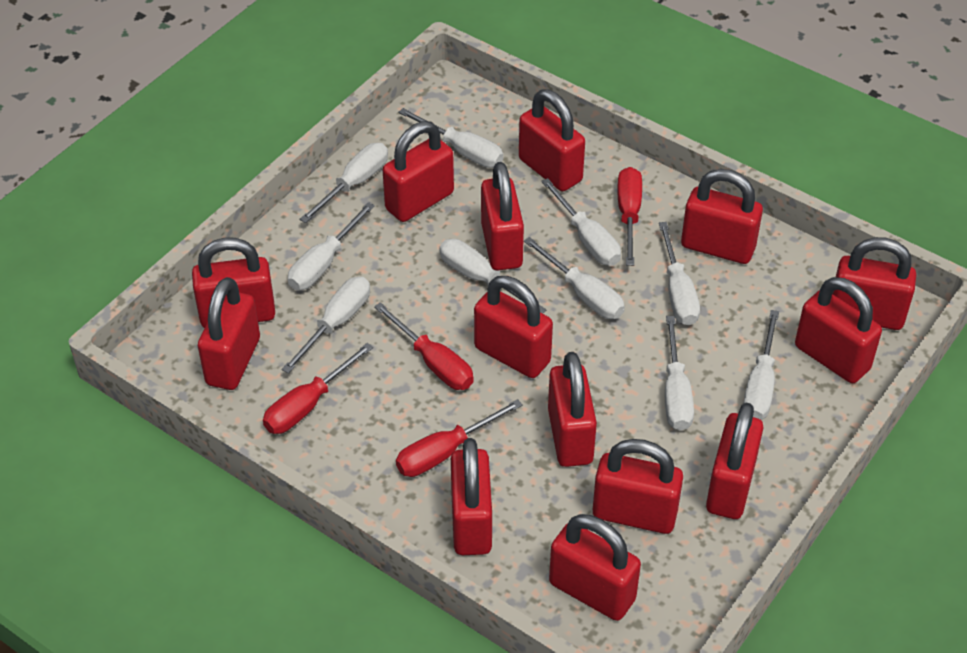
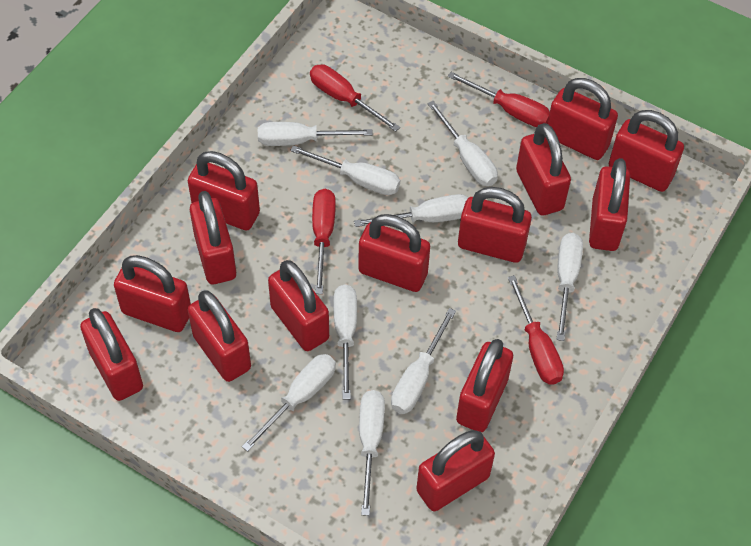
white screwdriver: 10 -> 9

